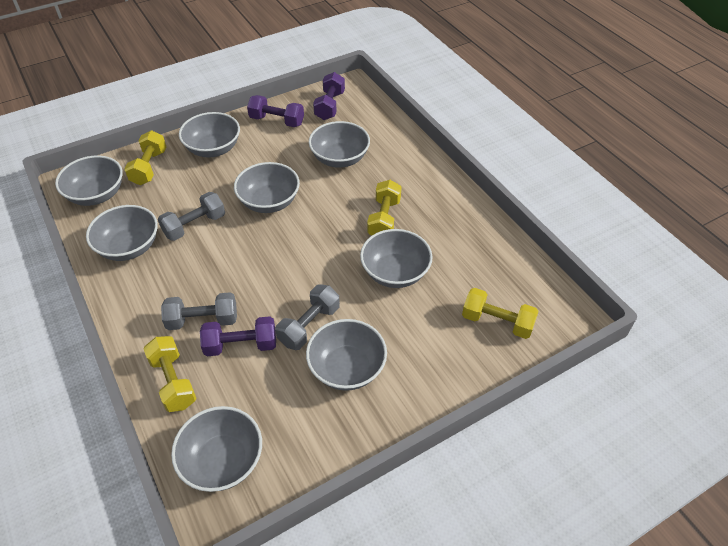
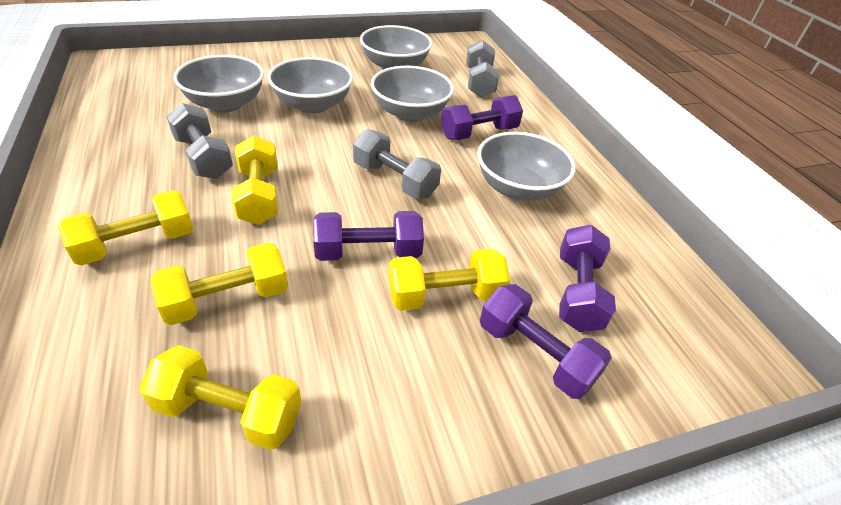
grey bowl: 8 -> 5
purple dumbbell: 3 -> 4
yellow dumbbell: 4 -> 5

